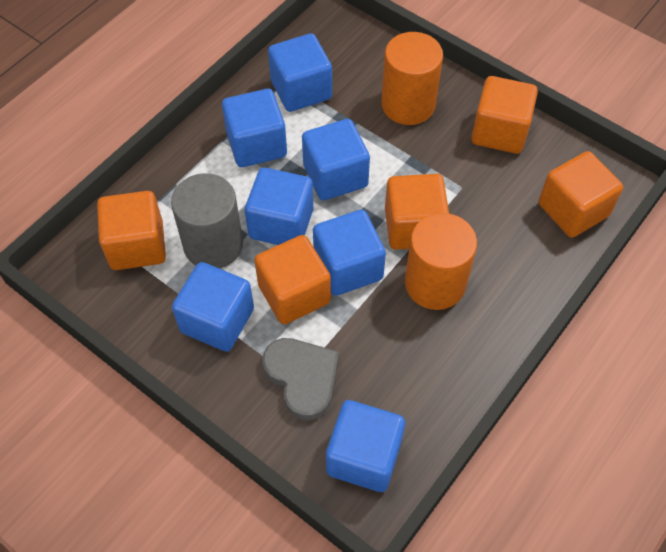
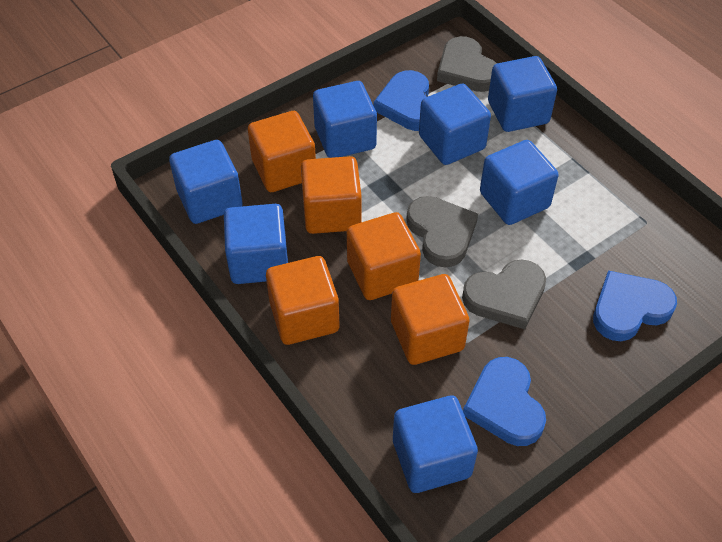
blue heart: 0 -> 3
grey cylinder: 1 -> 0
grey heart: 1 -> 3
orange cylinder: 2 -> 0

